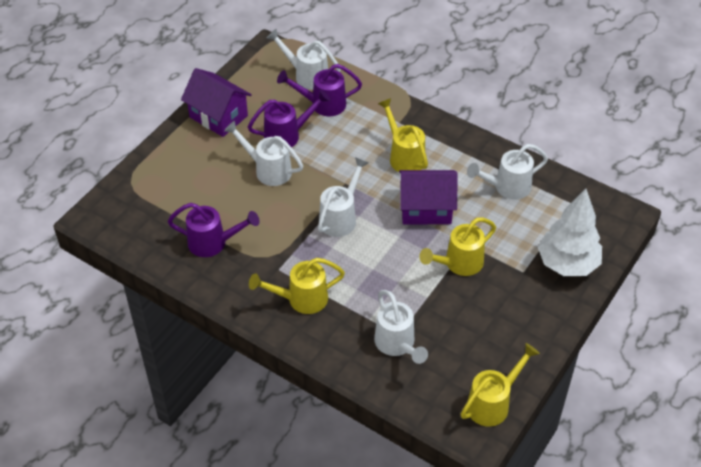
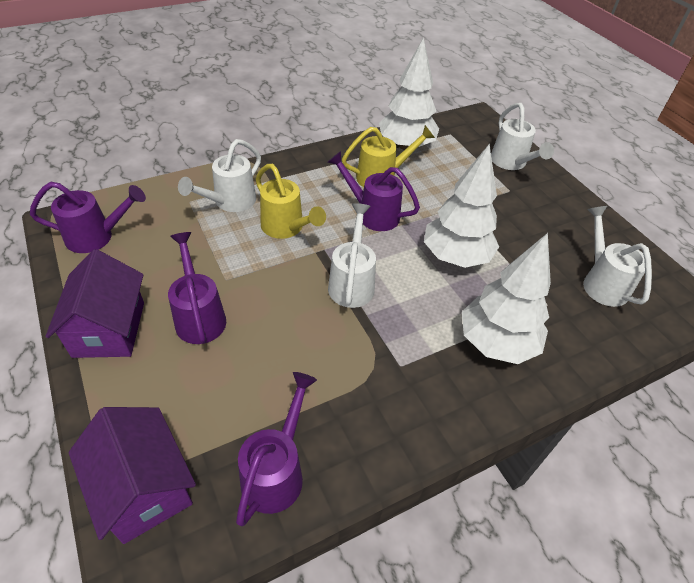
purple watering can: 3 -> 4
white tree: 1 -> 3
white watering can: 5 -> 4
yellow watering can: 4 -> 2

